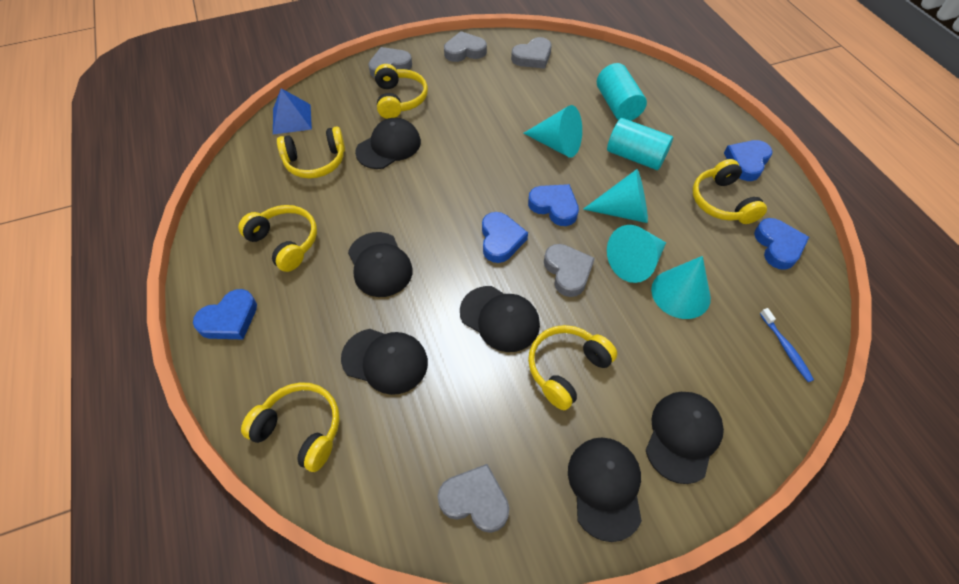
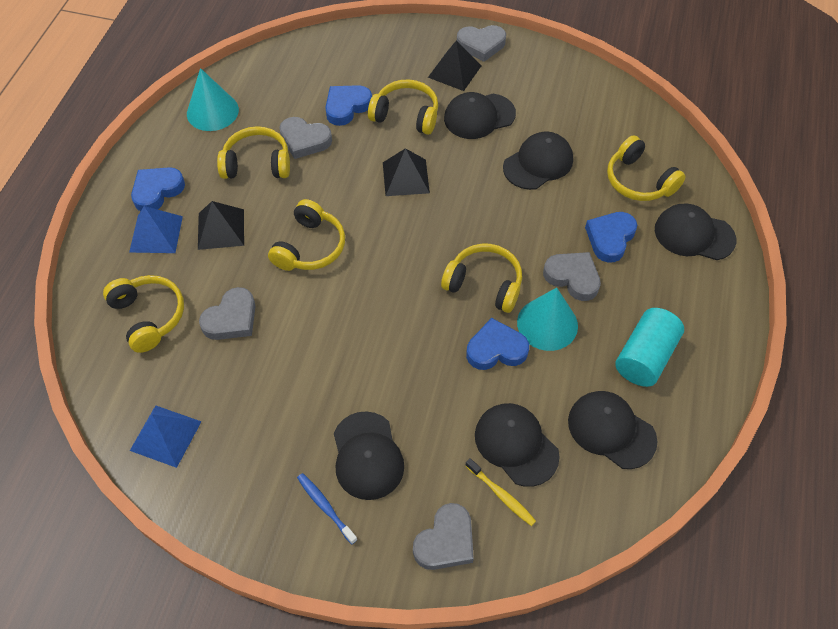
black pyramid: 0 -> 3
blue heart: 5 -> 4
blue pyramid: 1 -> 2
turquoise cone: 4 -> 2
turquoise cylinder: 2 -> 1
yellow toothbrush: 0 -> 1

